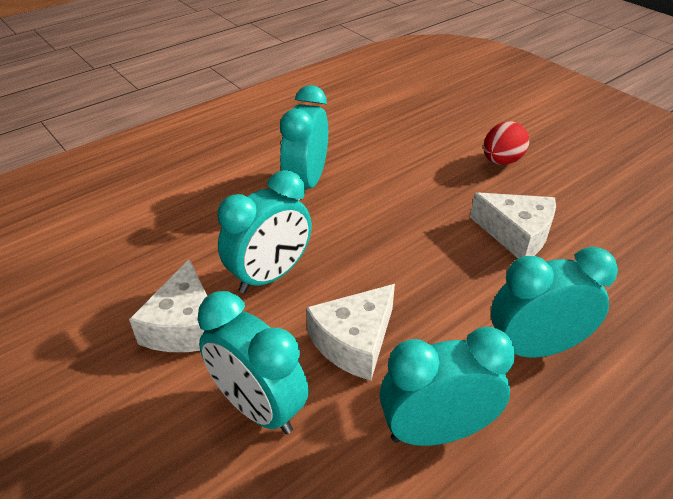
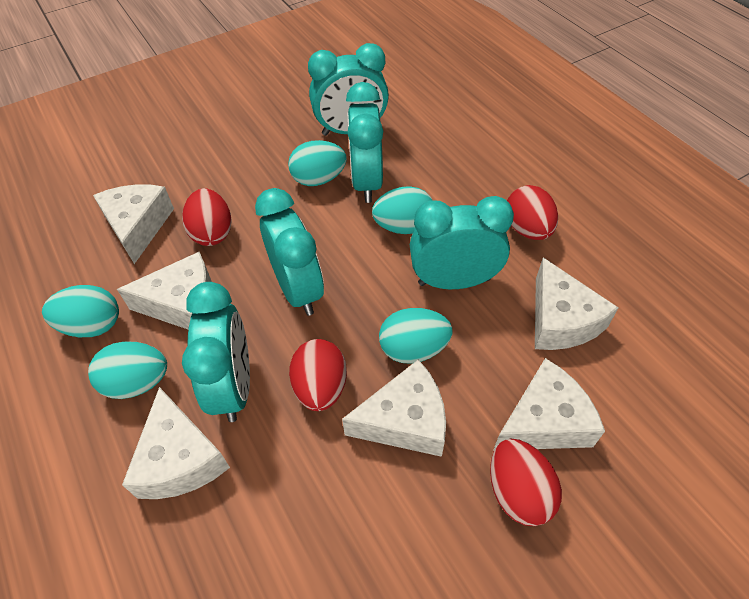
red egg: 1 -> 4
turquoise egg: 0 -> 5
white cheese: 3 -> 6

